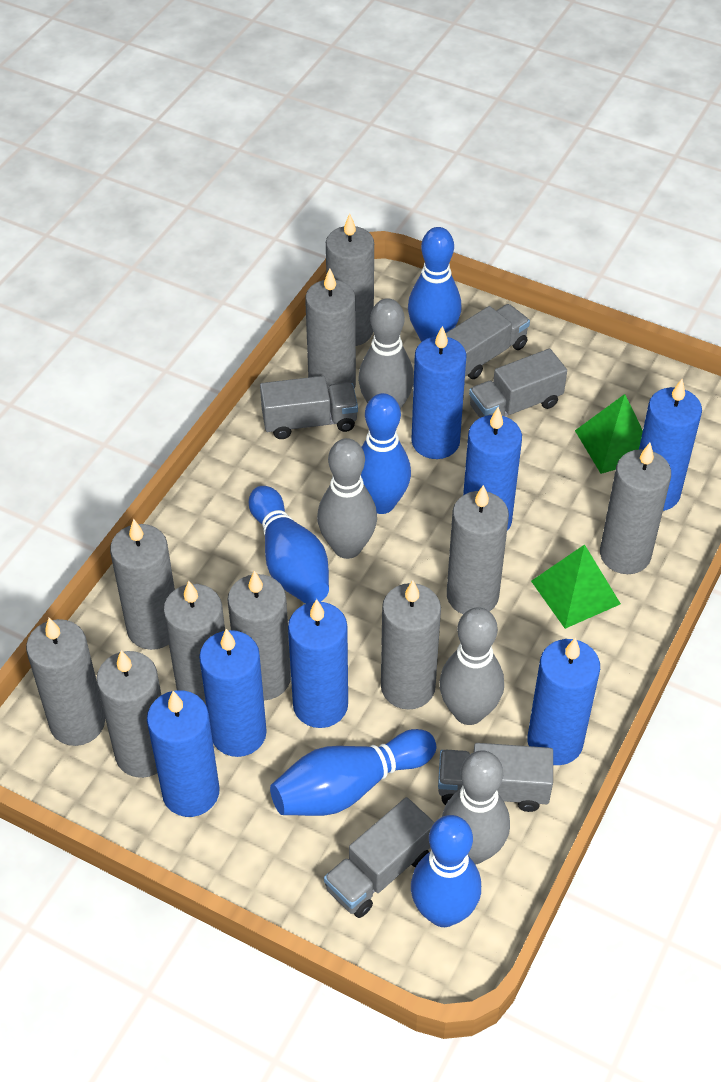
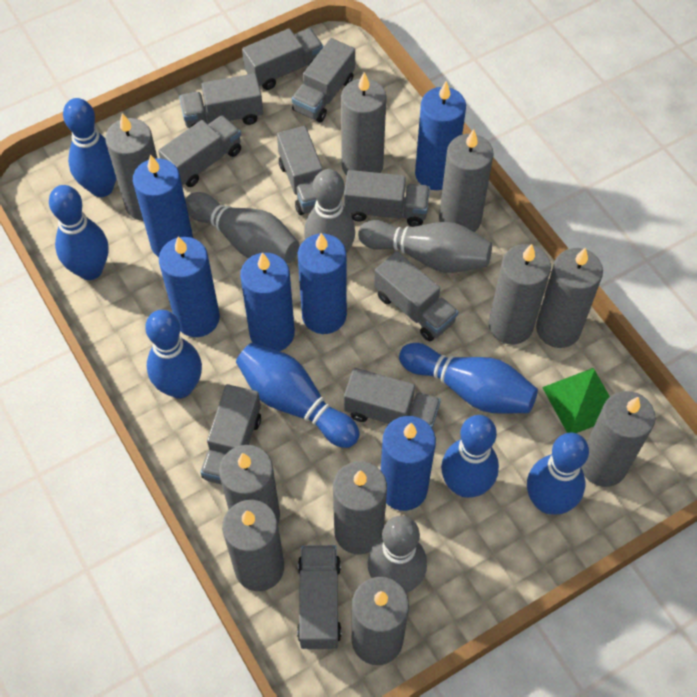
blue bowling pin: 5 -> 7
blue candle: 7 -> 6
green pyramid: 2 -> 1
grey truck: 5 -> 10

